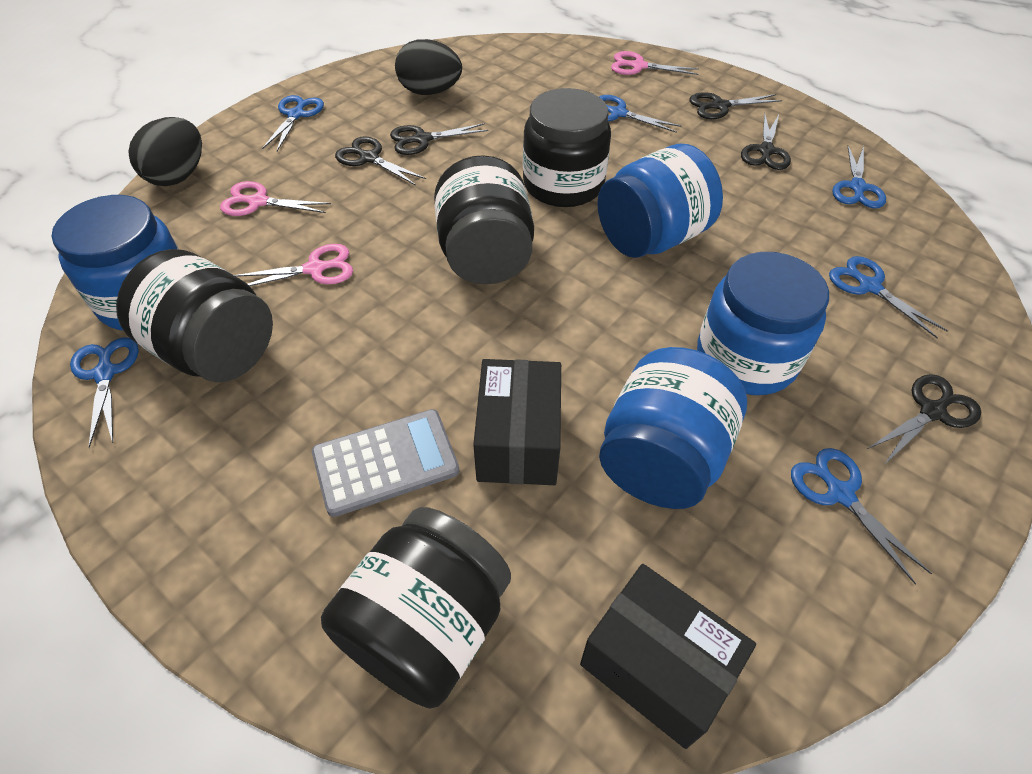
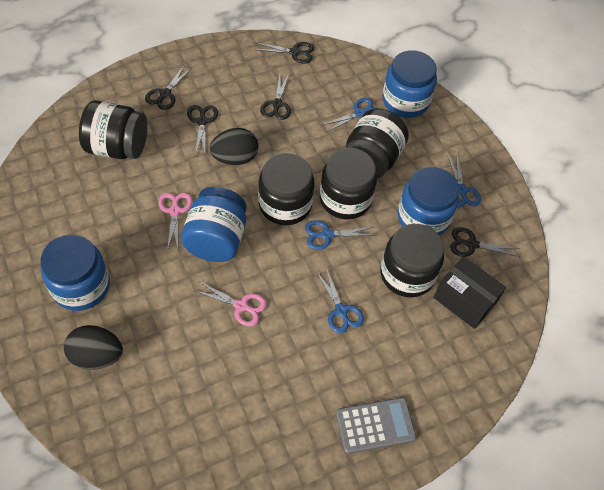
black box: 2 -> 1
black jar: 4 -> 5
blue scissors: 6 -> 4
pink scissors: 3 -> 2

